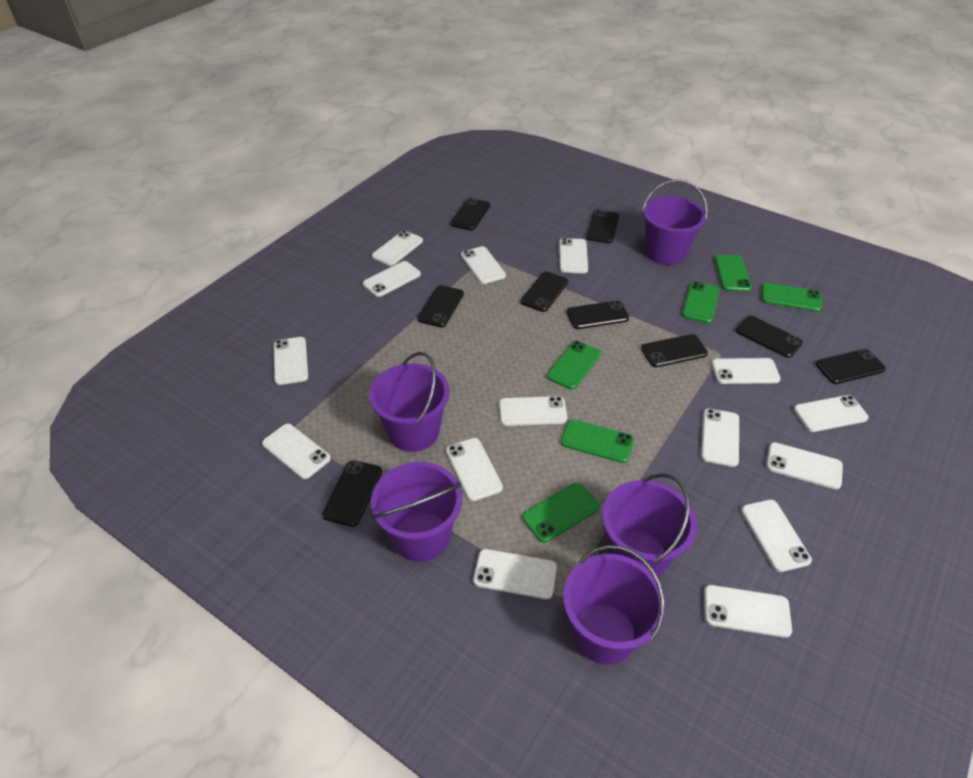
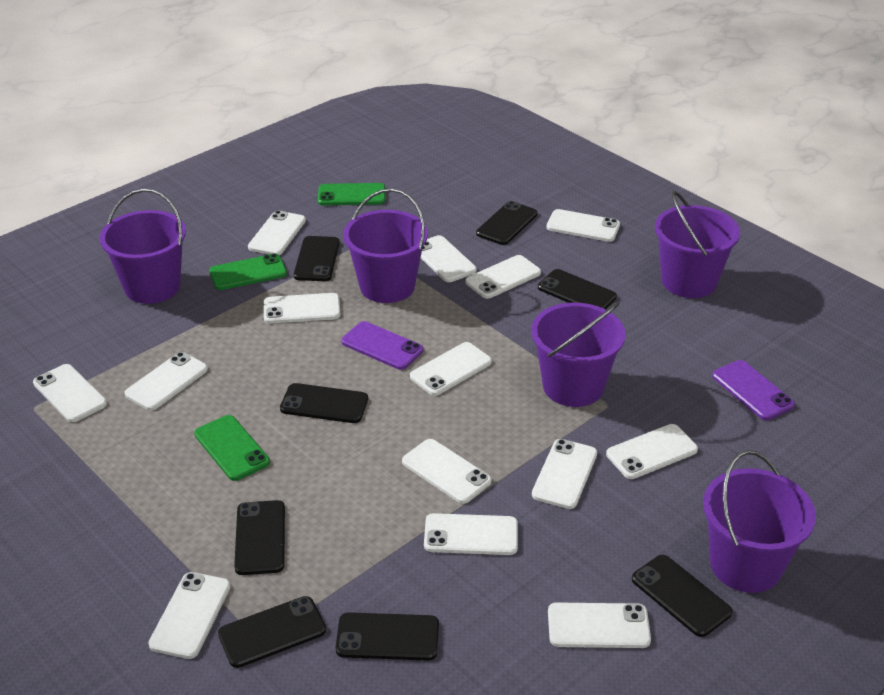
black phone: 9 -> 8
green phone: 6 -> 3
purple phone: 0 -> 2
white phone: 15 -> 14

